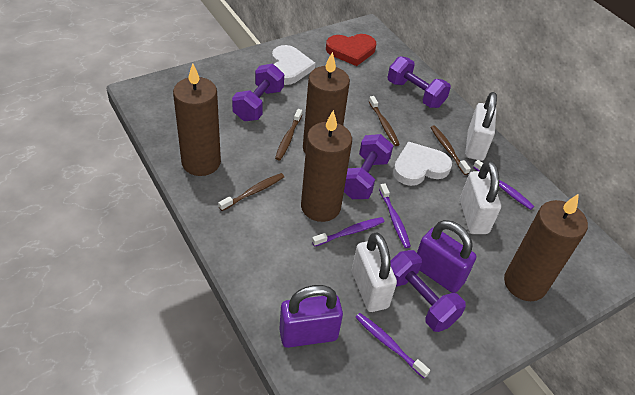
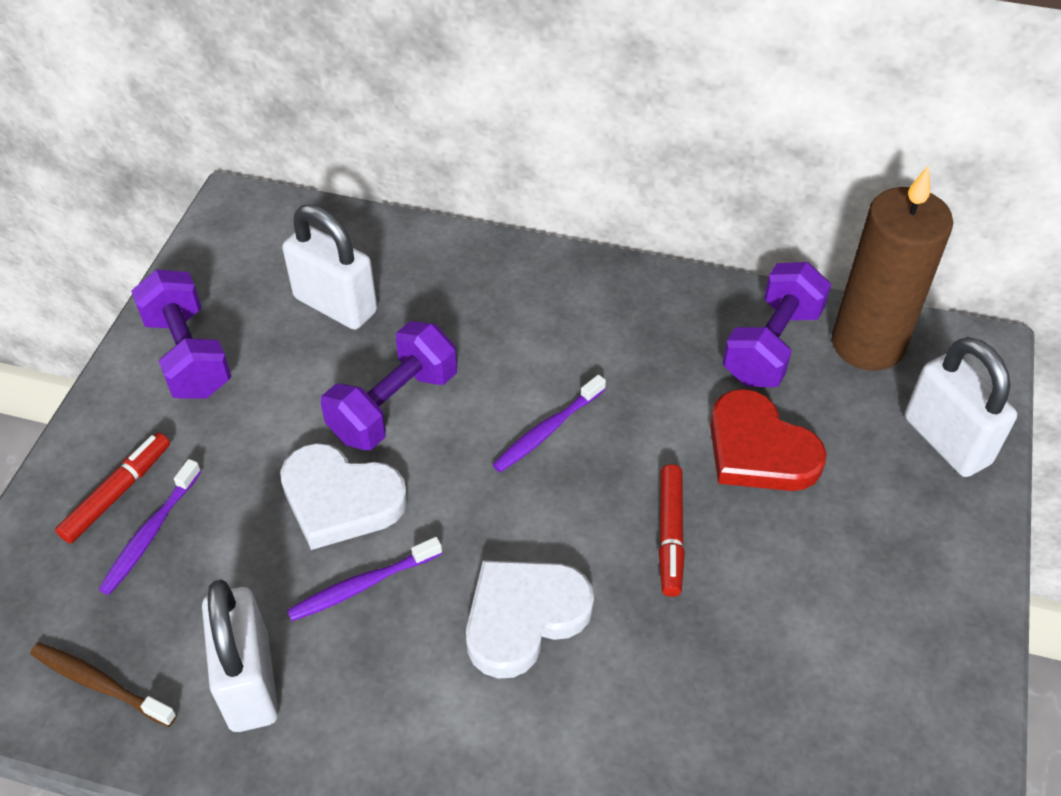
brown candle: 4 -> 1
brown toothbrush: 4 -> 1
purple dumbbell: 4 -> 3
purple padlock: 2 -> 0
purple toothbrush: 4 -> 3
red marker: 0 -> 2

